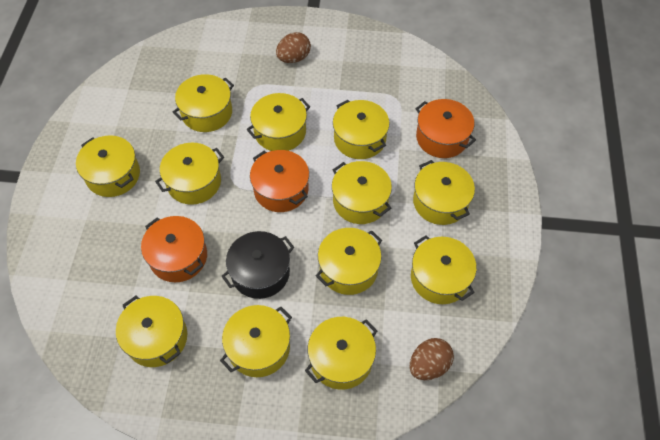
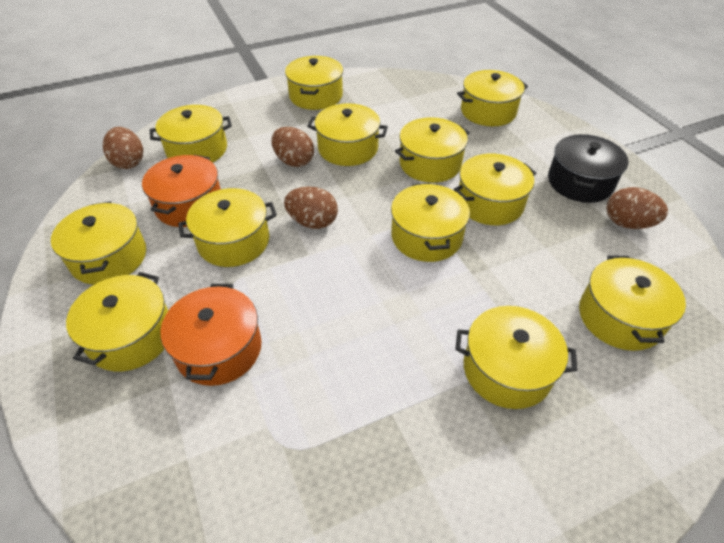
brown egg: 2 -> 4
orange pot: 3 -> 2

